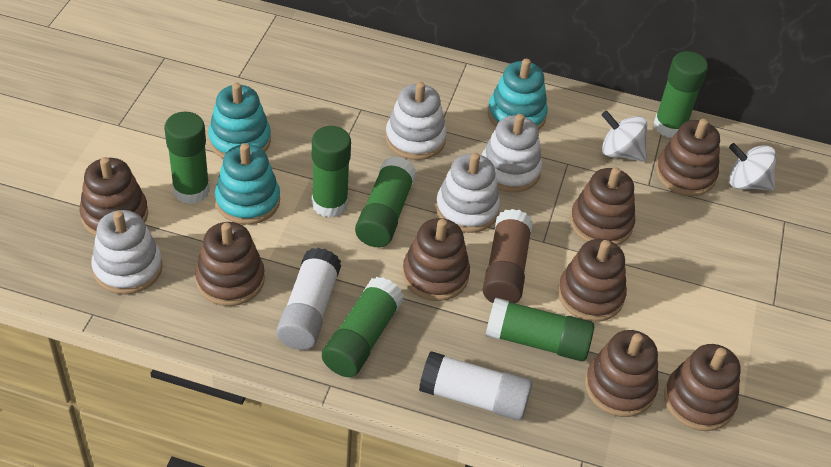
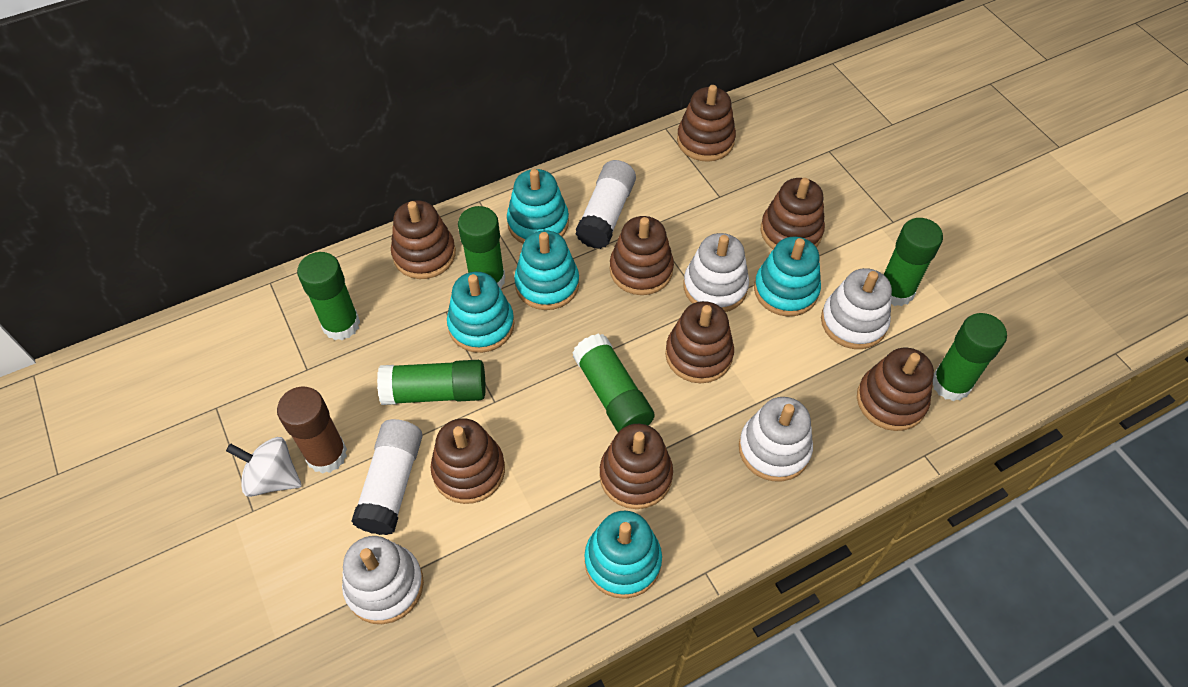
turquoise stacking toy: 3 -> 5
white spinning top: 2 -> 1

